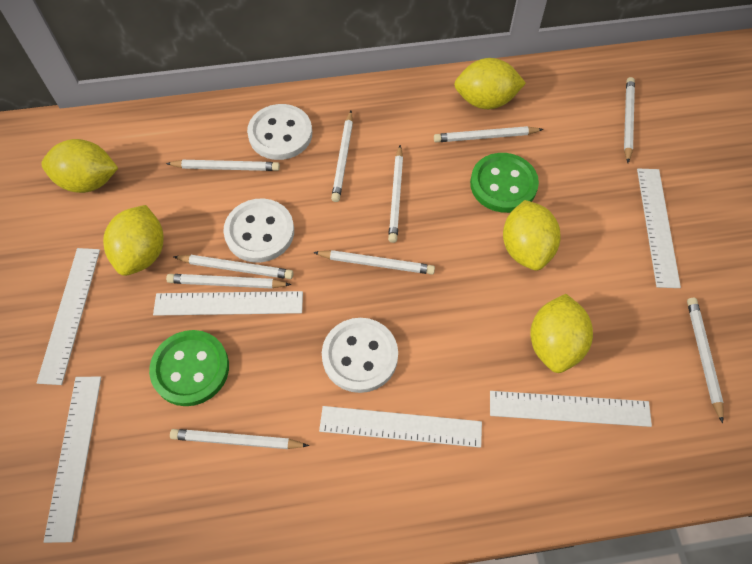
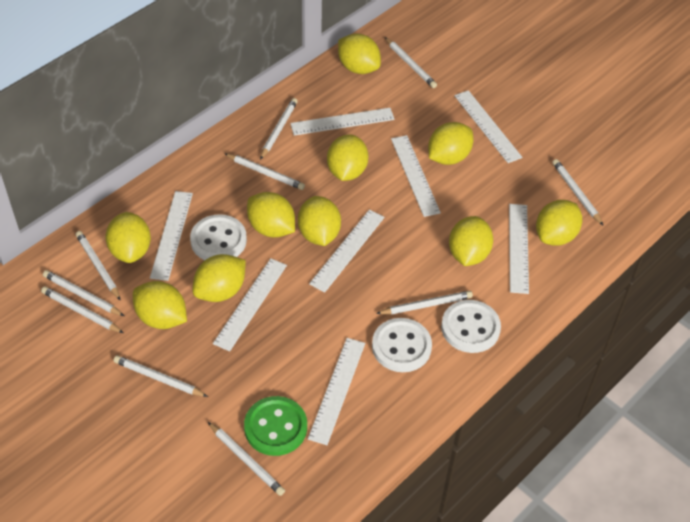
green button: 2 -> 1
white ruler: 6 -> 8
yellow lemon: 5 -> 10

